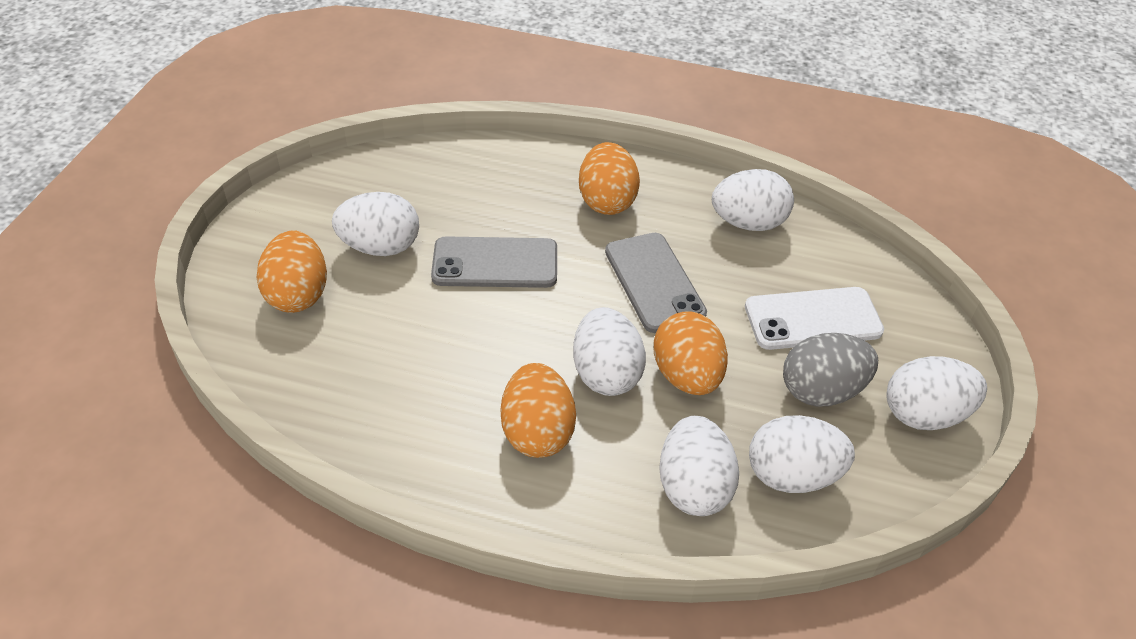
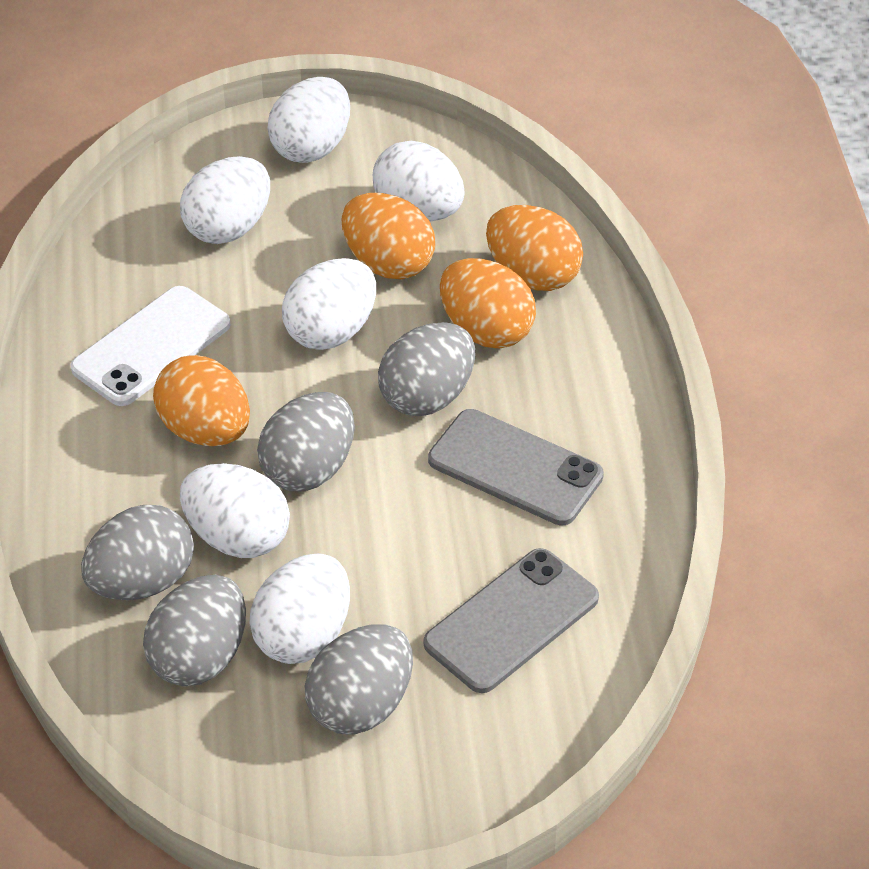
grey egg: 1 -> 5

